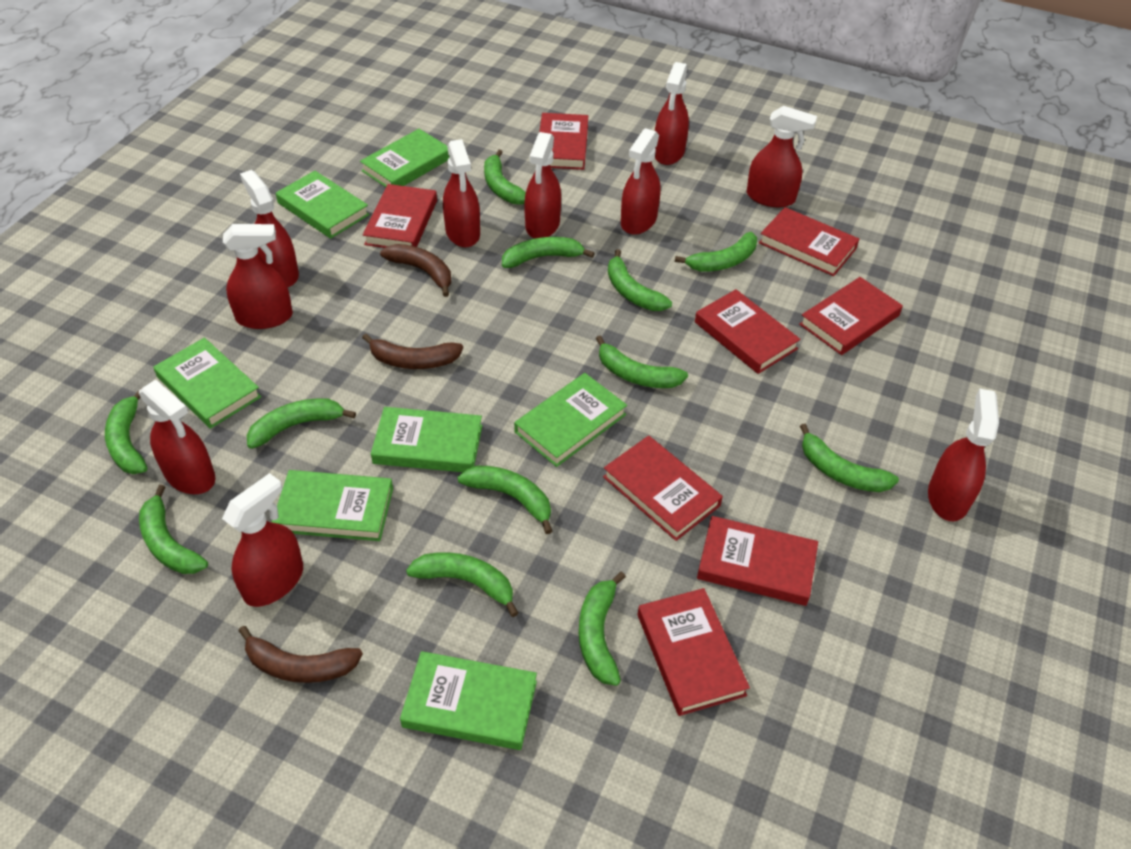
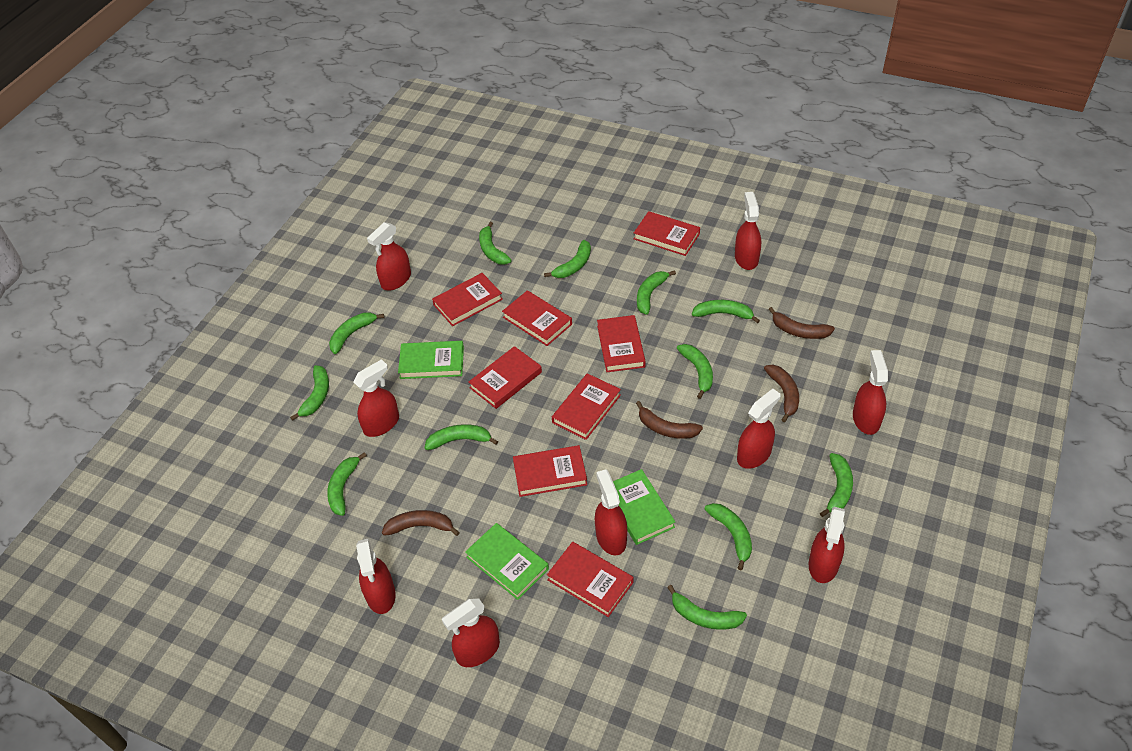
brown banana: 3 -> 4
green book: 7 -> 3
red spray bottle: 10 -> 9

